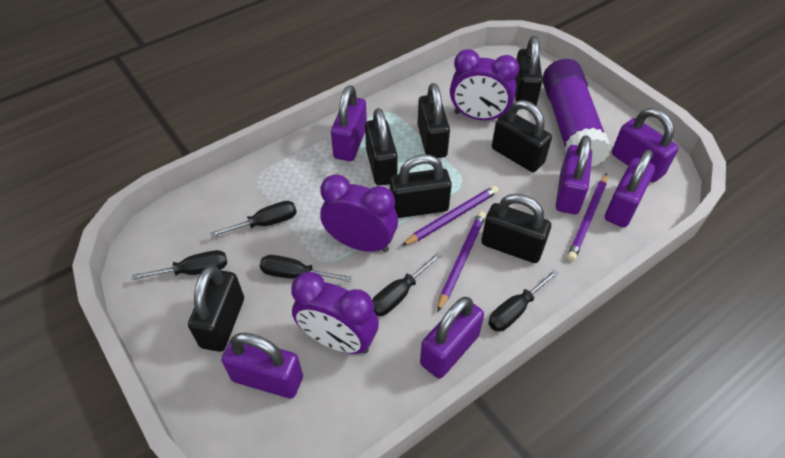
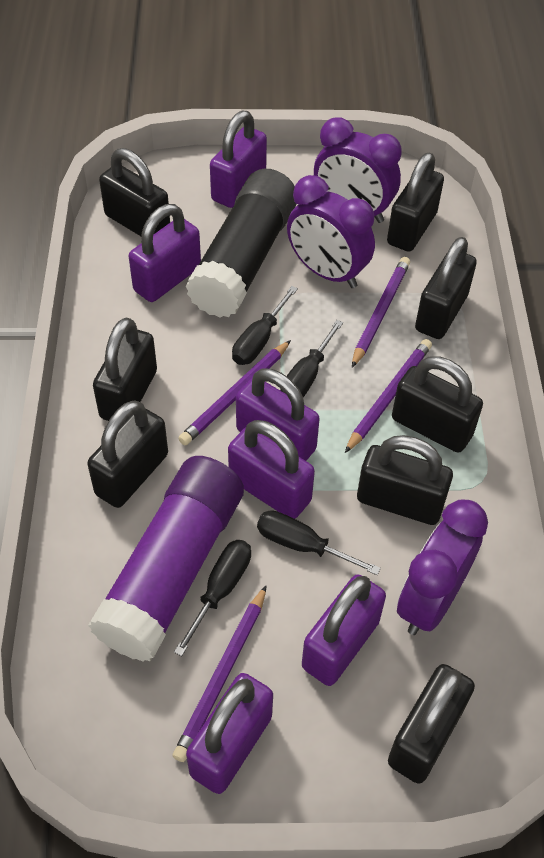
black glue stick: 0 -> 1
black padlock: 7 -> 8
black screwdriver: 5 -> 4
purple pencil: 3 -> 4

